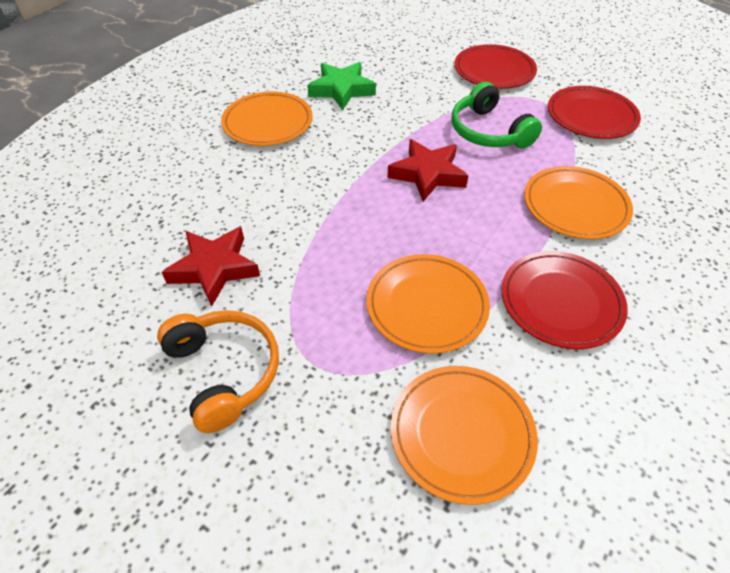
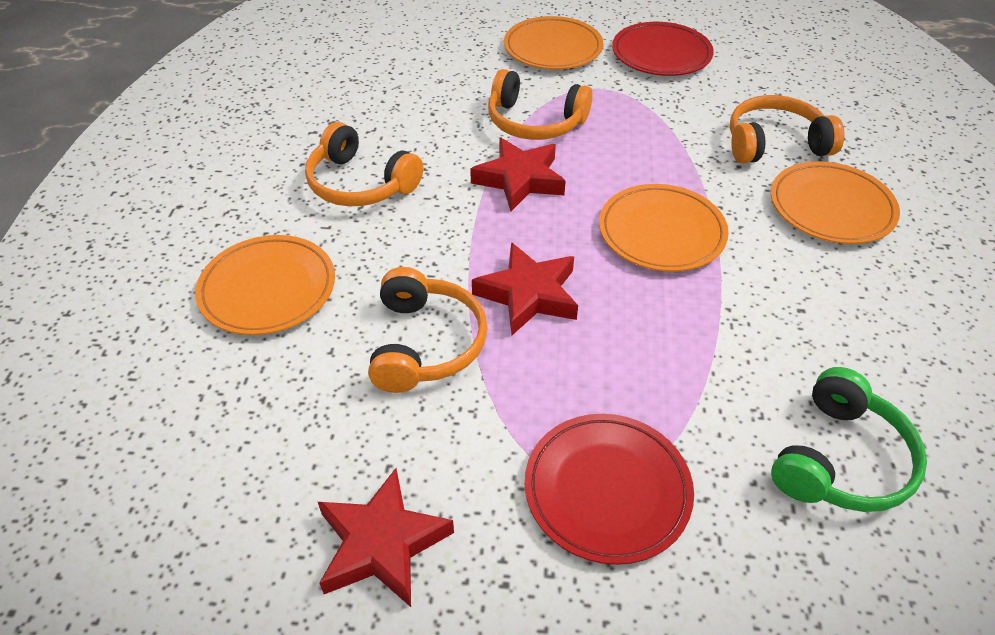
green star: 1 -> 0
orange headphones: 1 -> 4
red plate: 3 -> 2
red star: 2 -> 3

